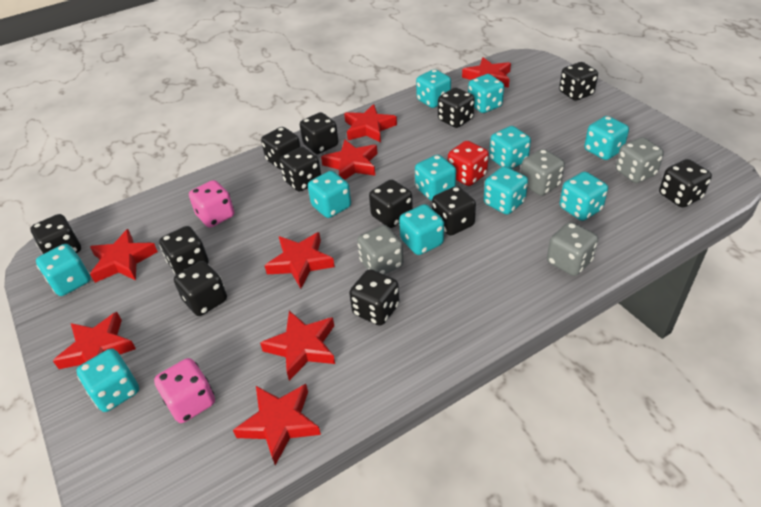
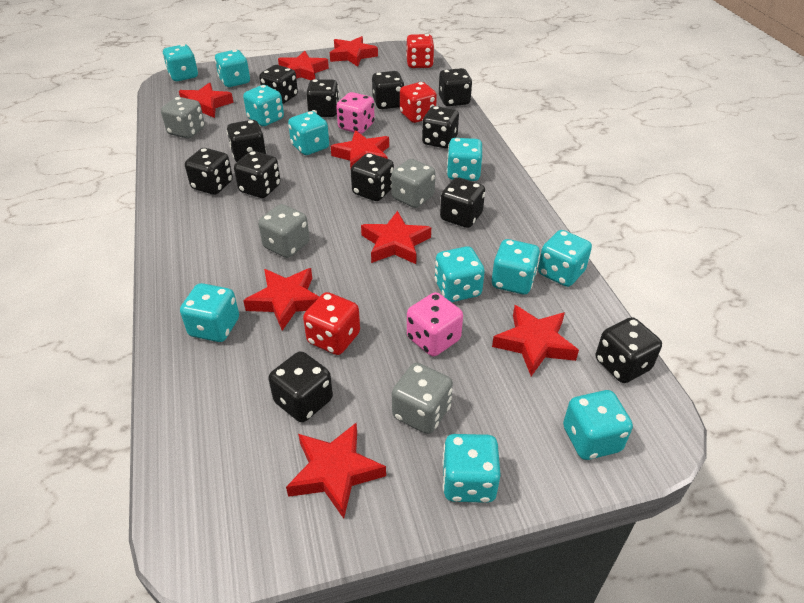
red dice: 1 -> 3

